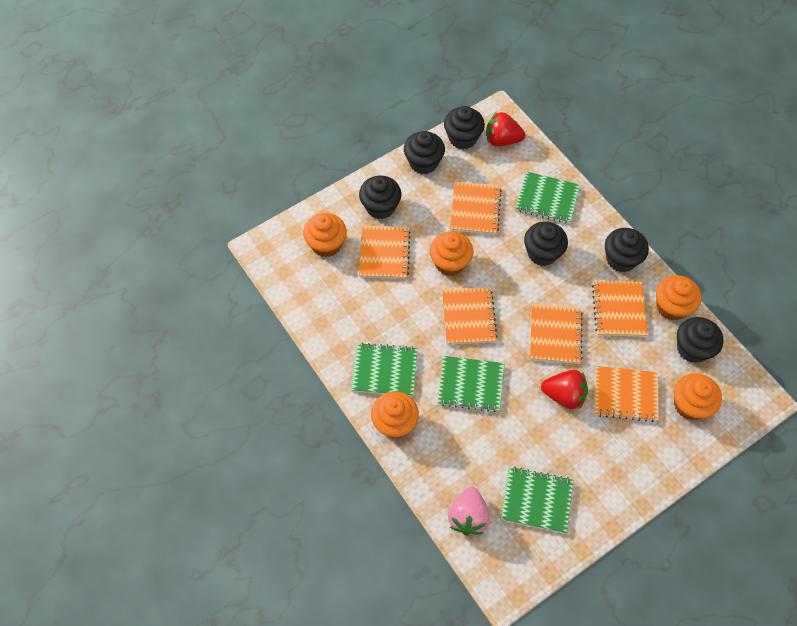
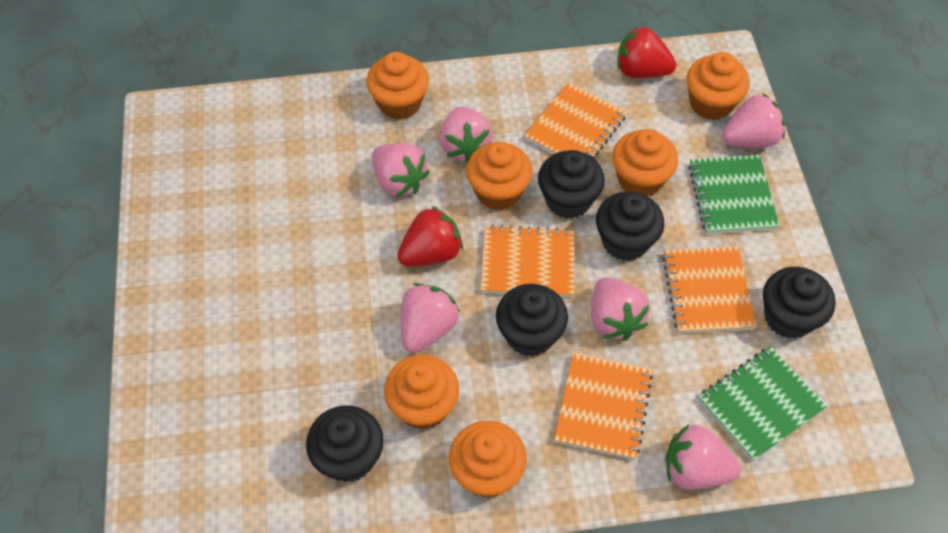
black cupcake: 6 -> 5
green notebook: 4 -> 2
orange cupcake: 5 -> 6
orange notebook: 6 -> 4
pink strawberry: 1 -> 6

